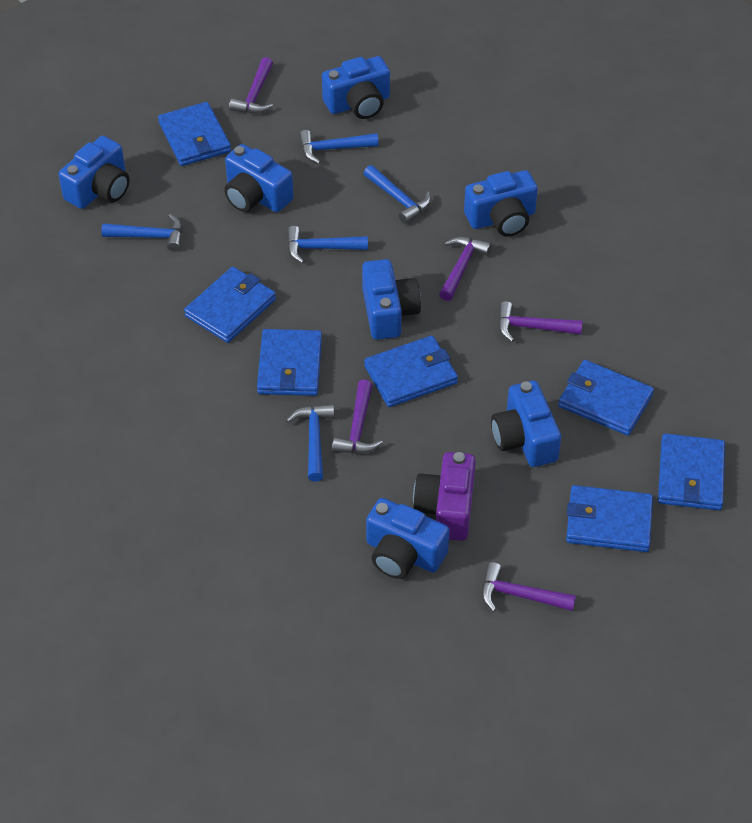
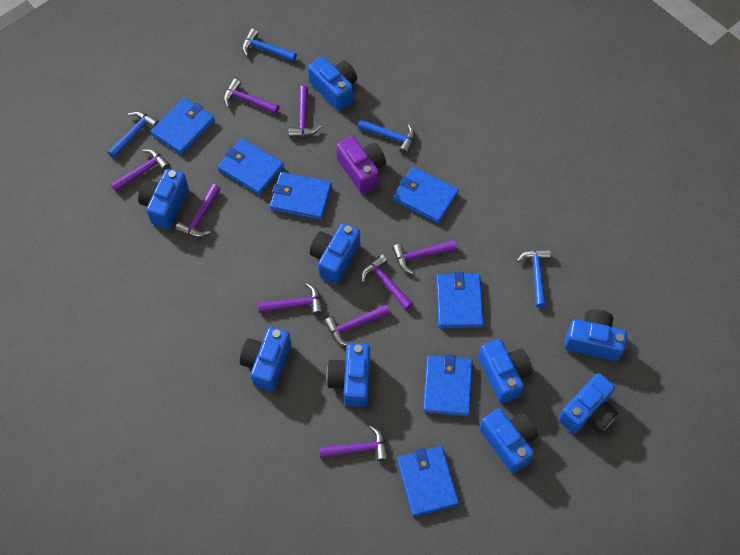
blue camera: 7 -> 9
blue hammer: 5 -> 4
purple hammer: 5 -> 9

